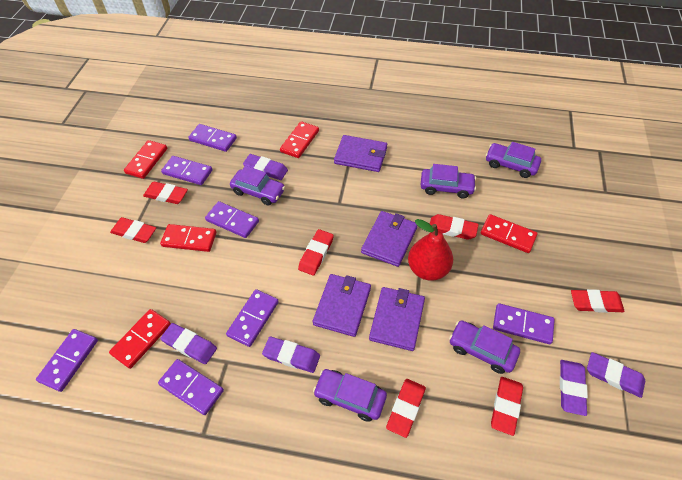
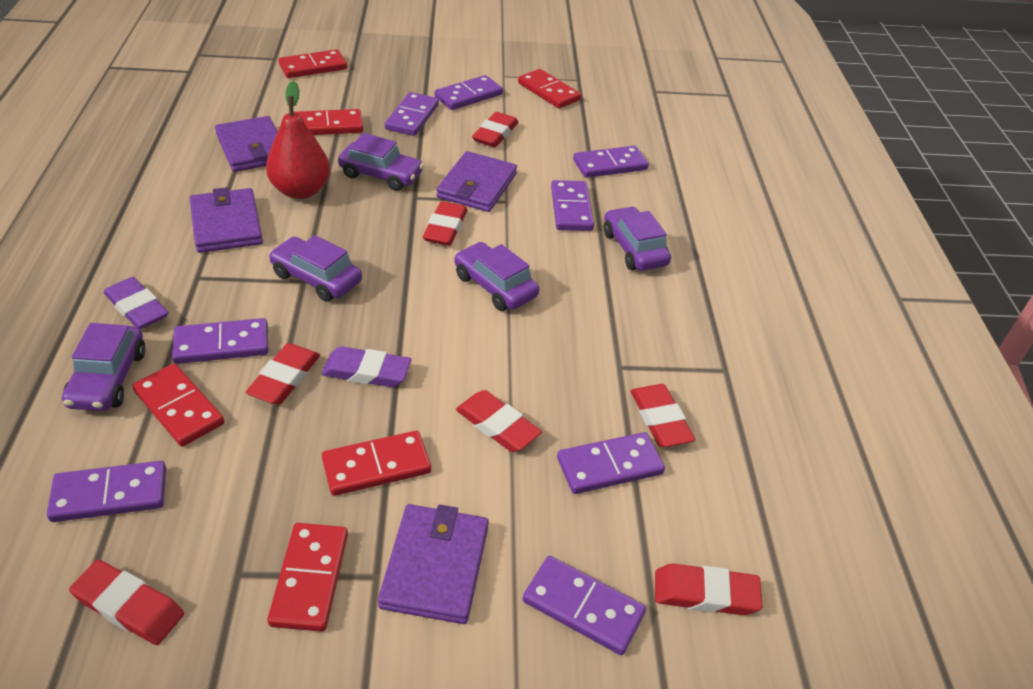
purple domino: 7 -> 8
purple eraser: 5 -> 2
red domino: 5 -> 6

